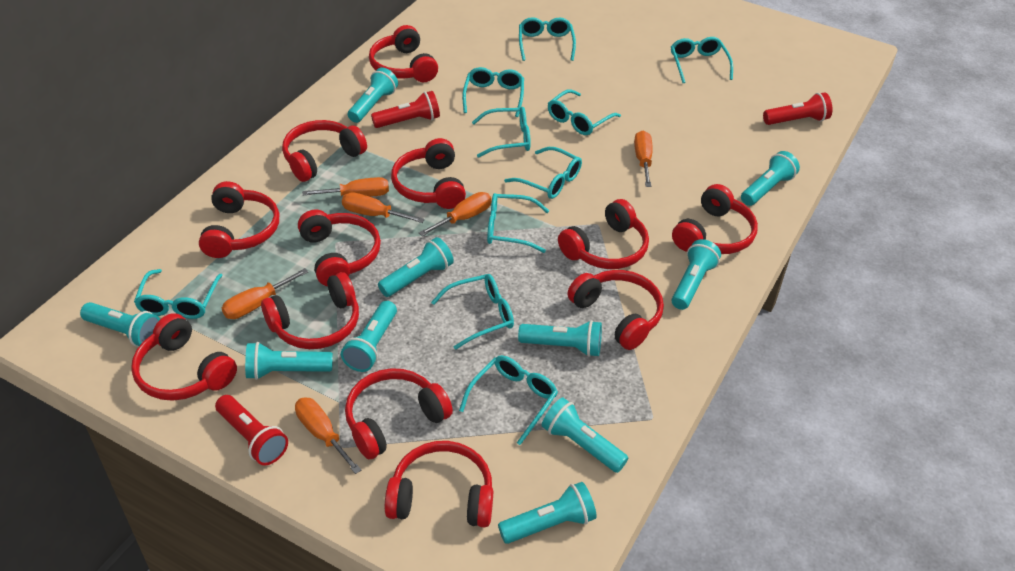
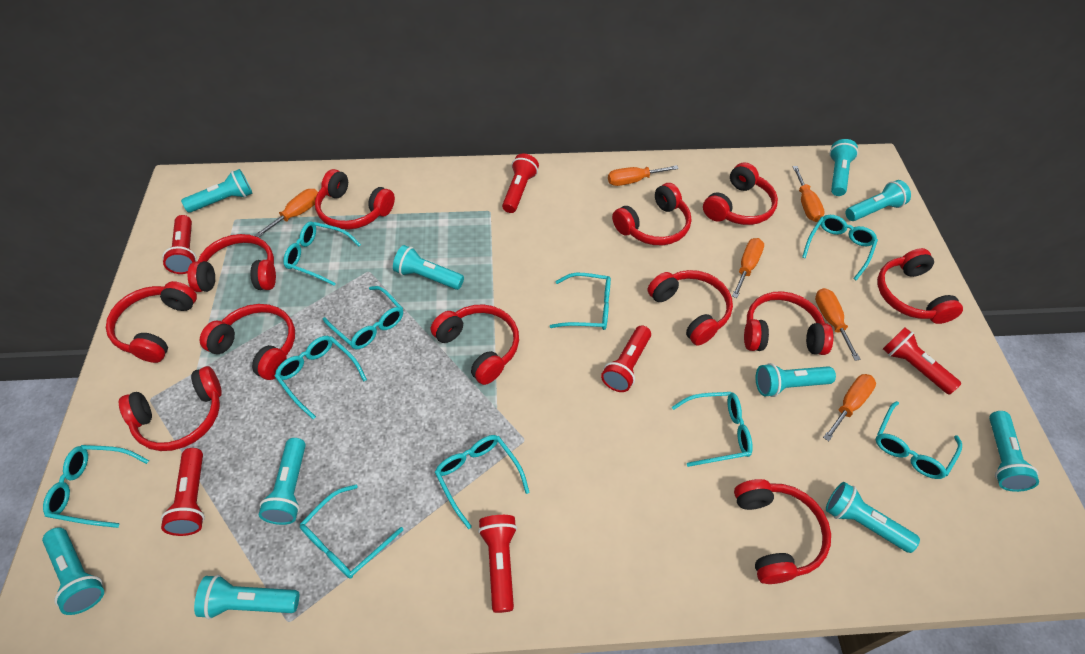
red flashlight: 3 -> 6

